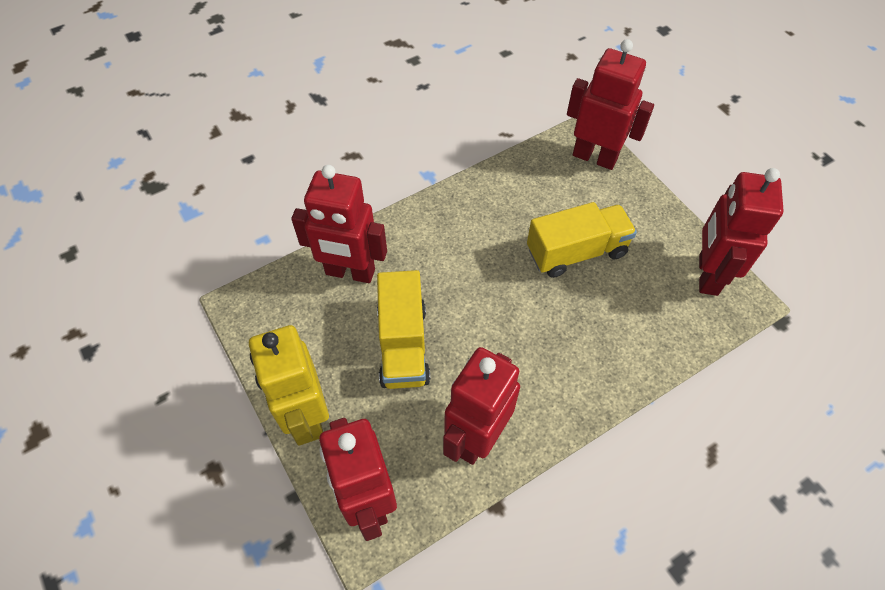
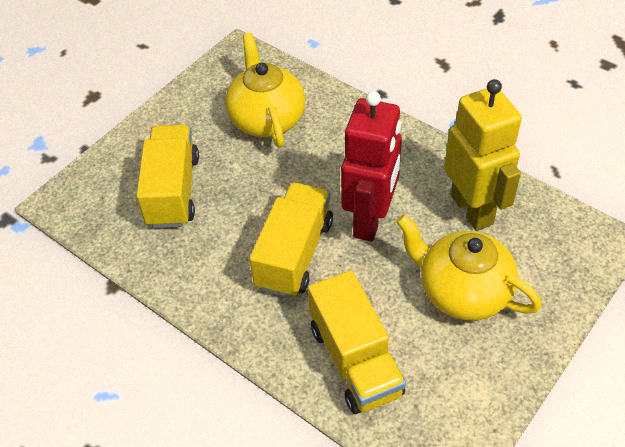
red robot: 5 -> 1
yellow teapot: 0 -> 2
yellow truck: 2 -> 3

